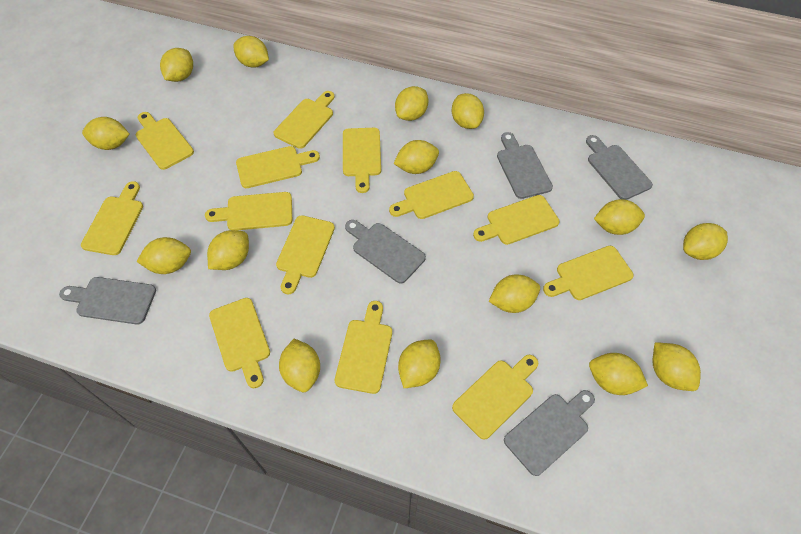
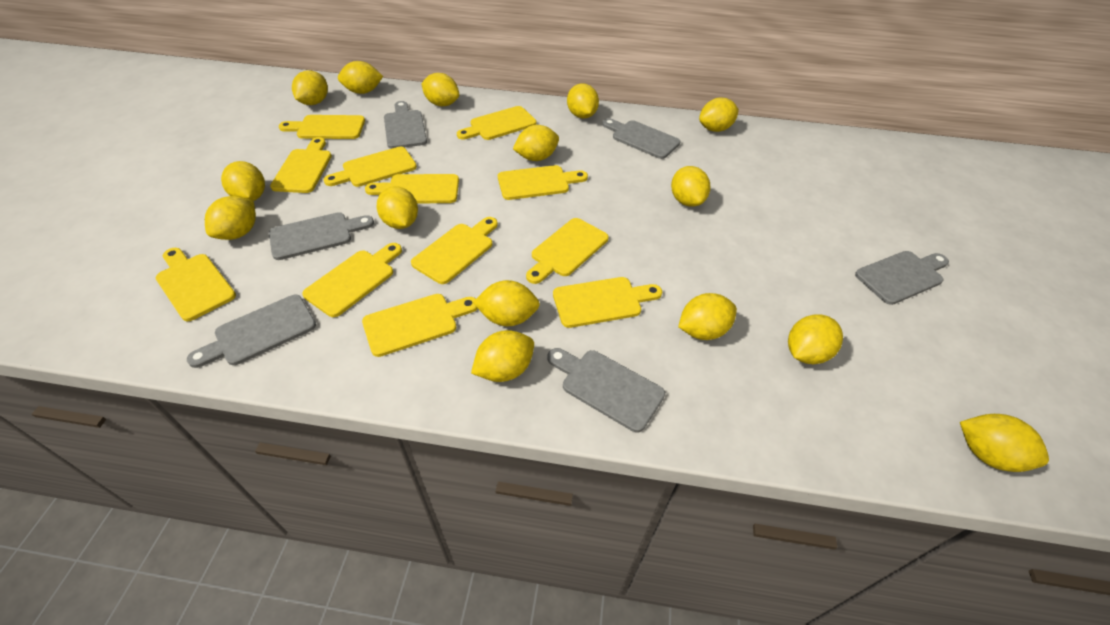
grey cutting board: 5 -> 6
yellow cutting board: 13 -> 12

